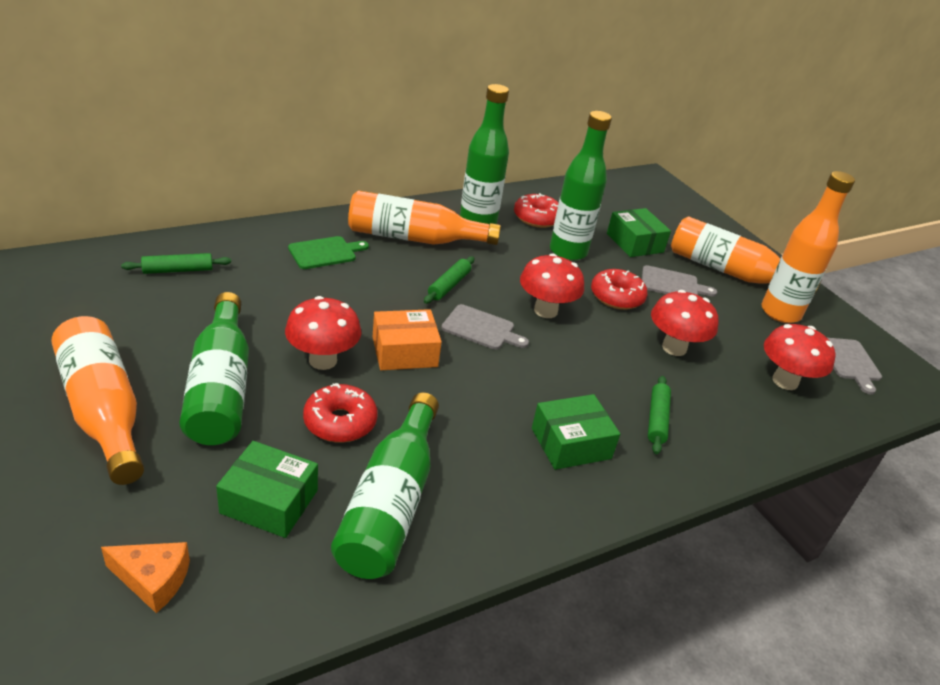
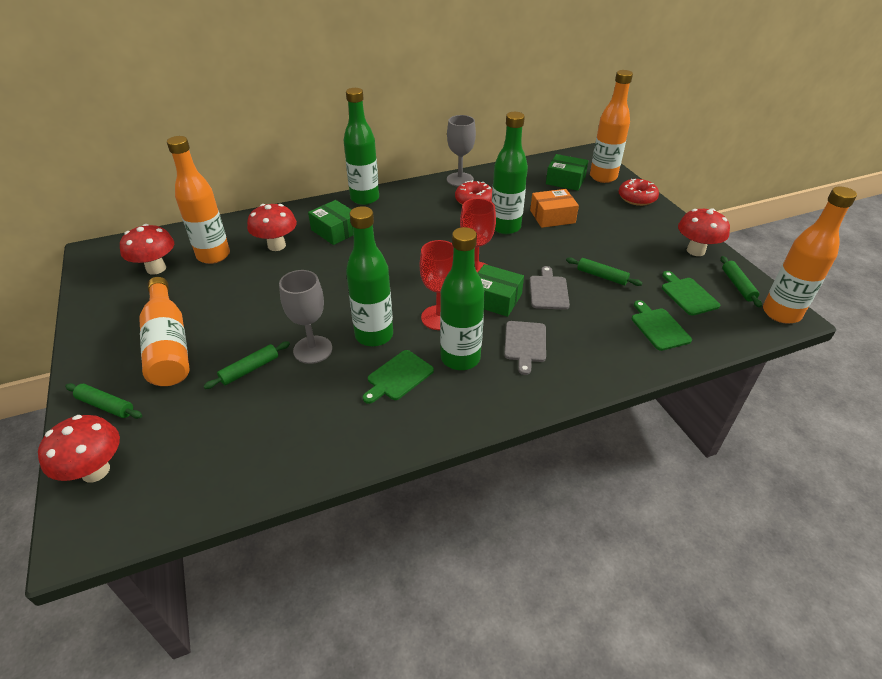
green cutting board: 1 -> 3
green rolling pin: 3 -> 4
grey cutting board: 3 -> 2
grey goblet: 0 -> 2
orange cheese: 1 -> 0
red donut: 3 -> 2
red goblet: 0 -> 2

